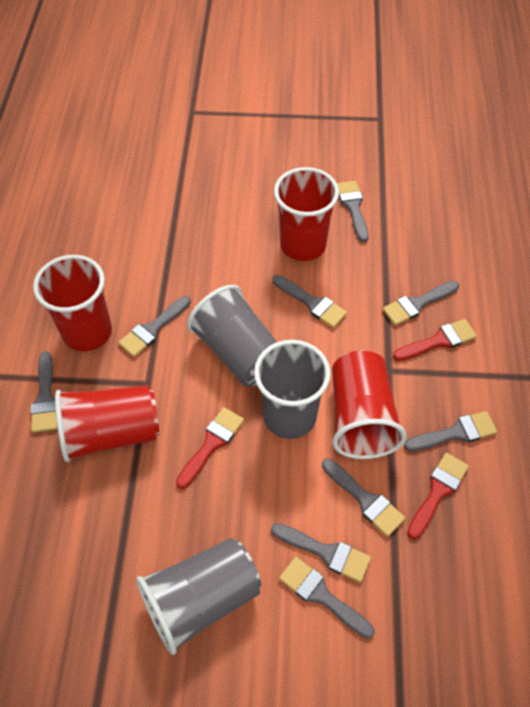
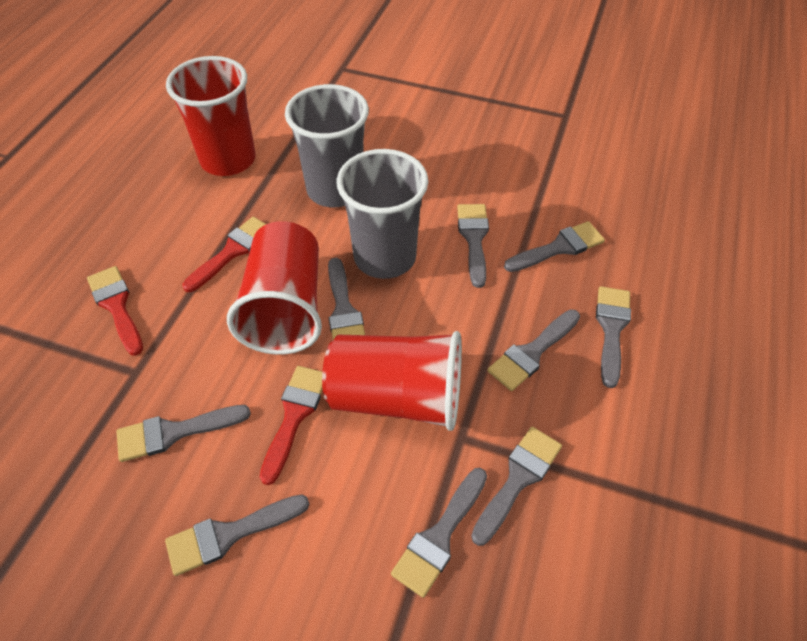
grey cup: 3 -> 2
red cup: 4 -> 3

